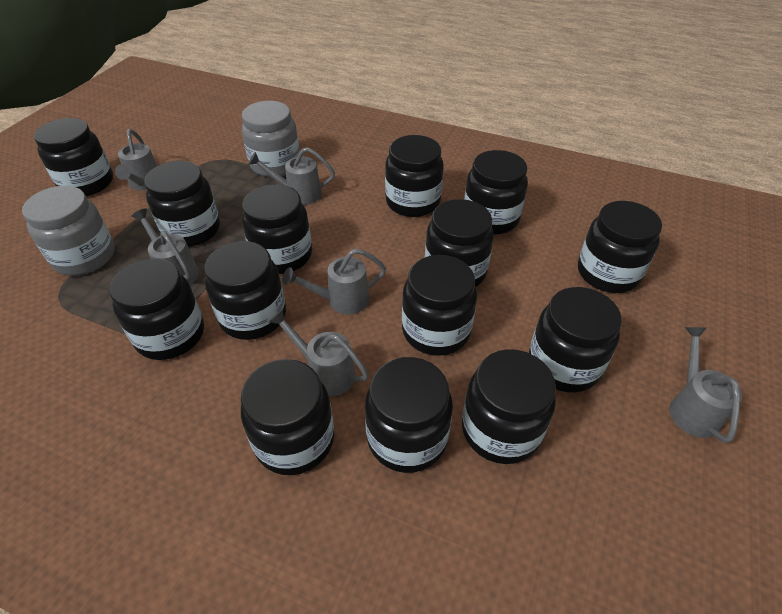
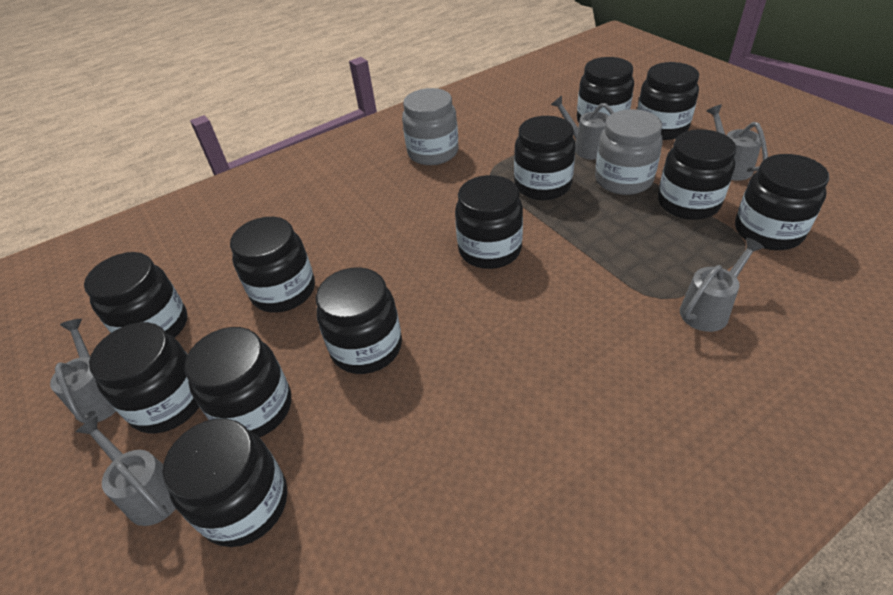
black jar: 14 -> 12
grey watering can: 6 -> 5

